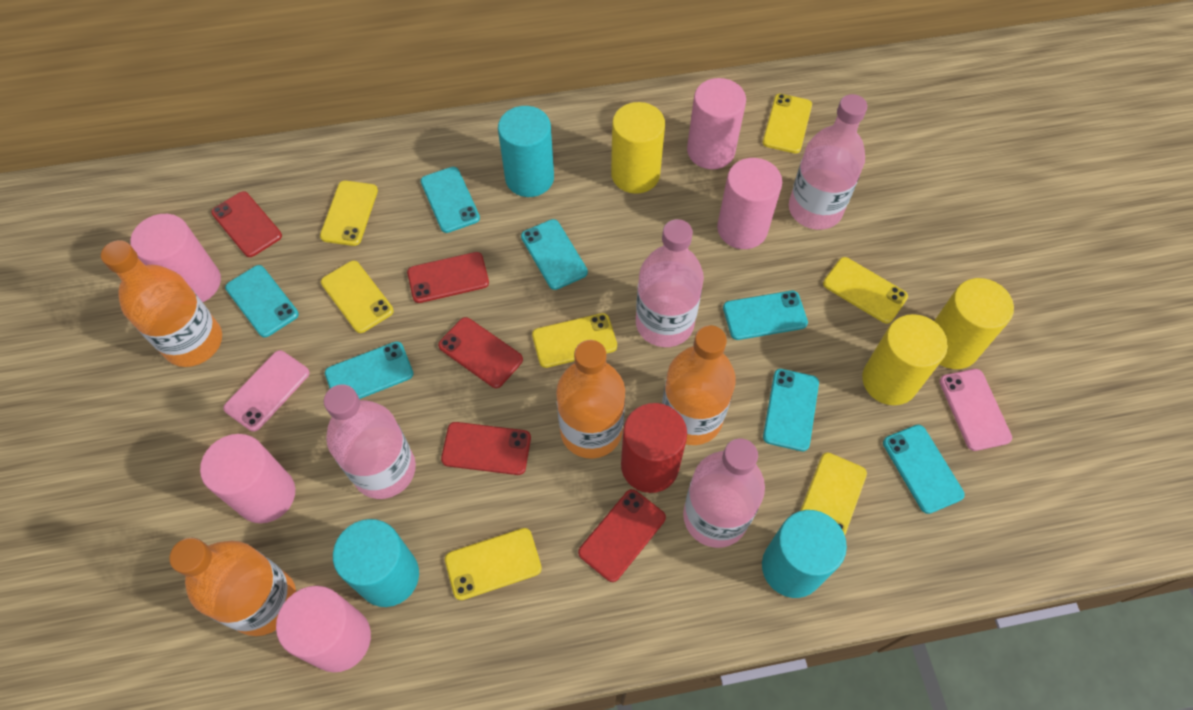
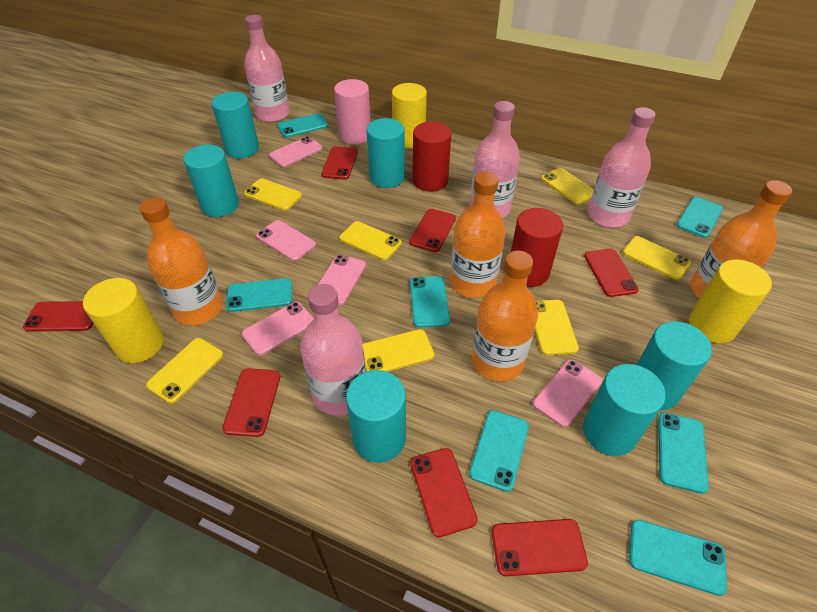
pink cylinder: 5 -> 1
pink phone: 2 -> 5
red cylinder: 1 -> 2
red phone: 5 -> 7
turquoise cylinder: 3 -> 6

